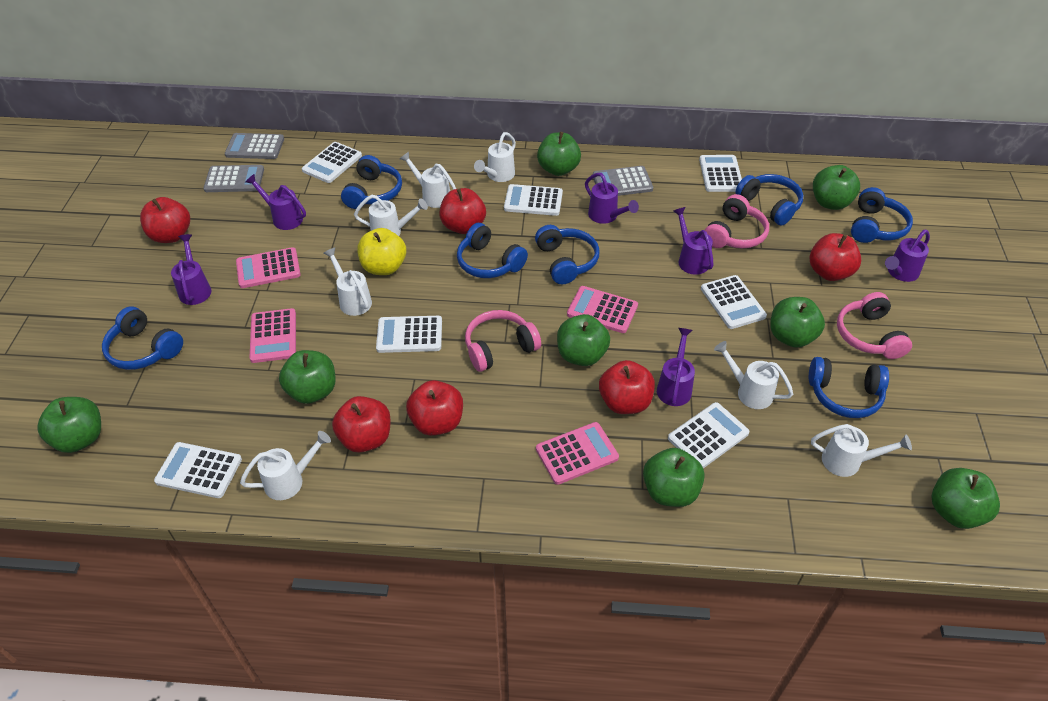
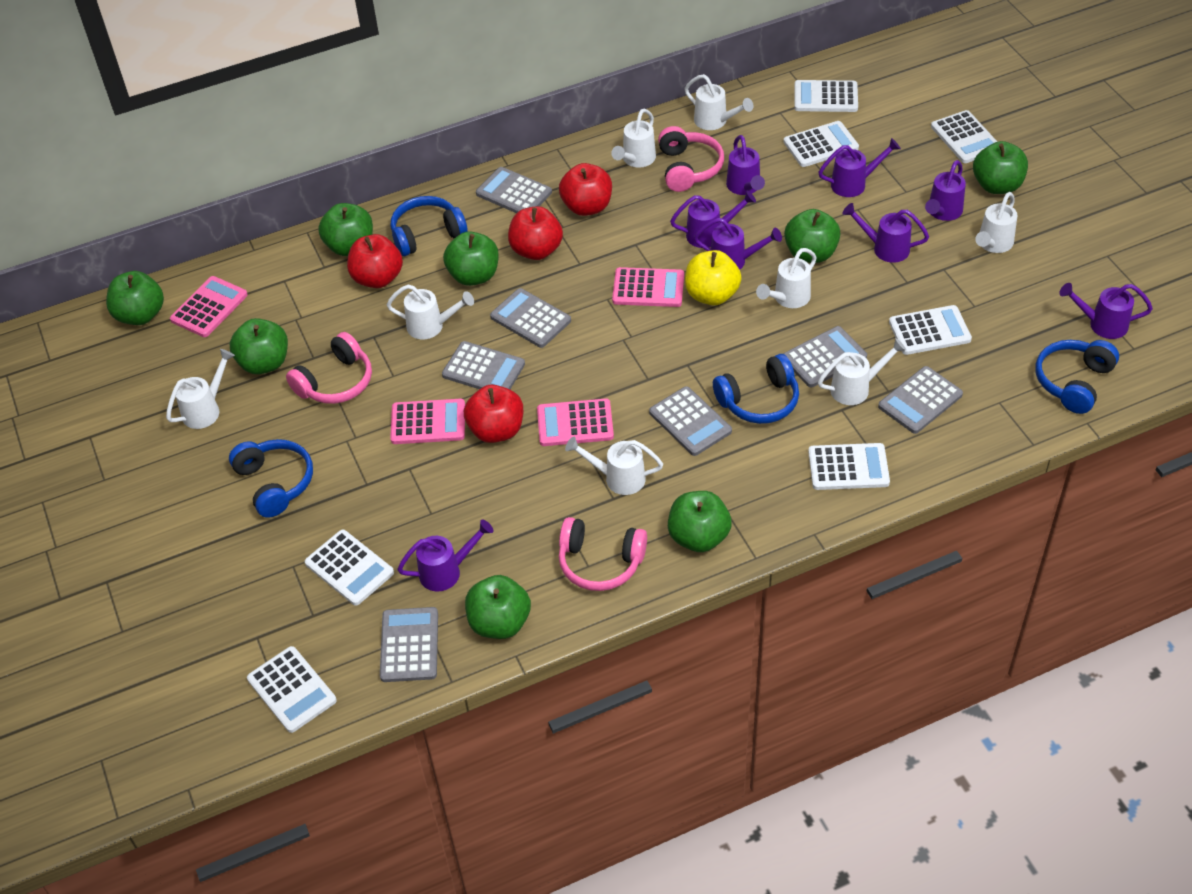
blue headphones: 7 -> 4
grey calculator: 3 -> 7
purple watering can: 6 -> 8
red apple: 6 -> 4
white watering can: 7 -> 8

